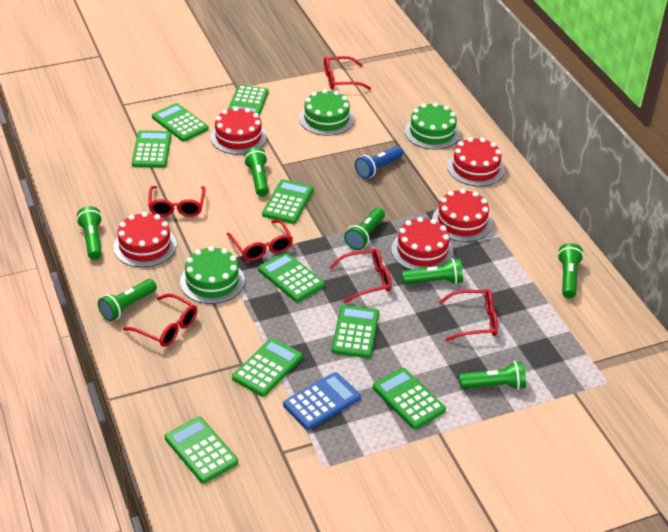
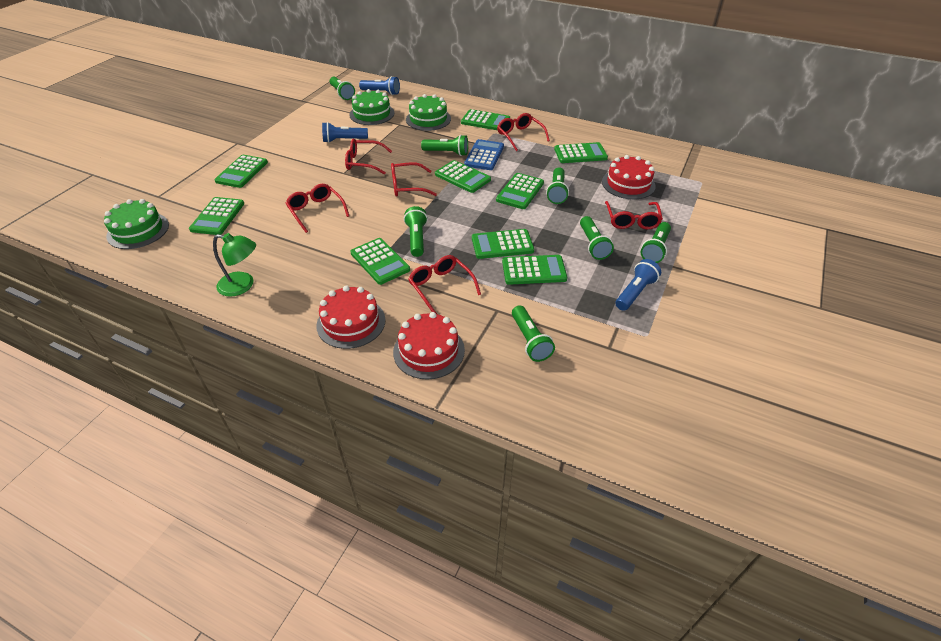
blue flashlight: 1 -> 3
green lamp: 0 -> 1
red cake: 5 -> 3

